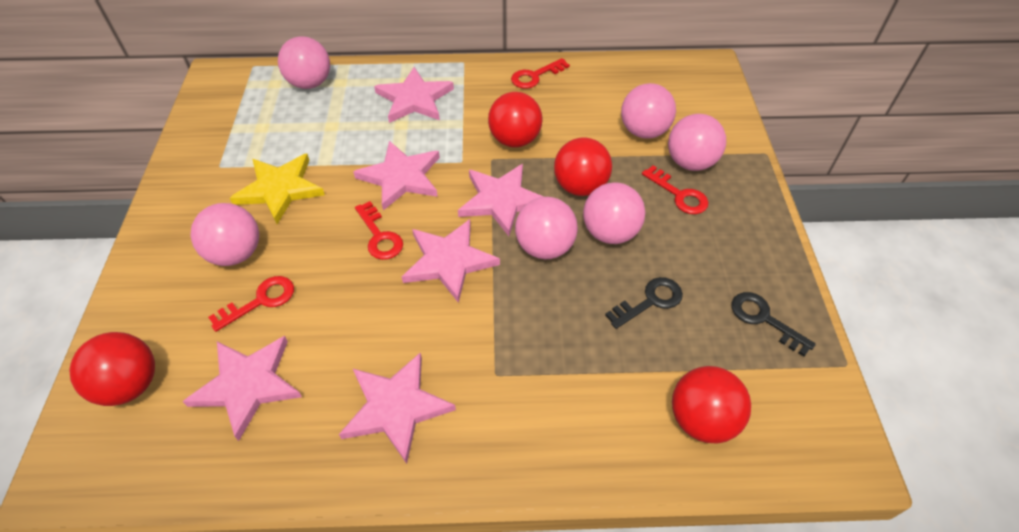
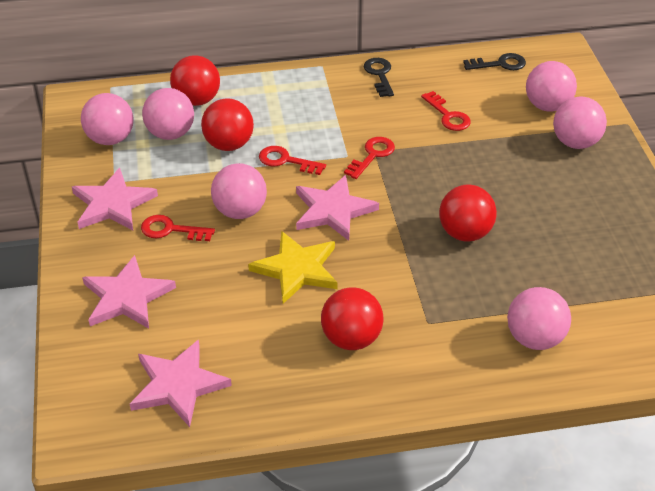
pink star: 6 -> 4

